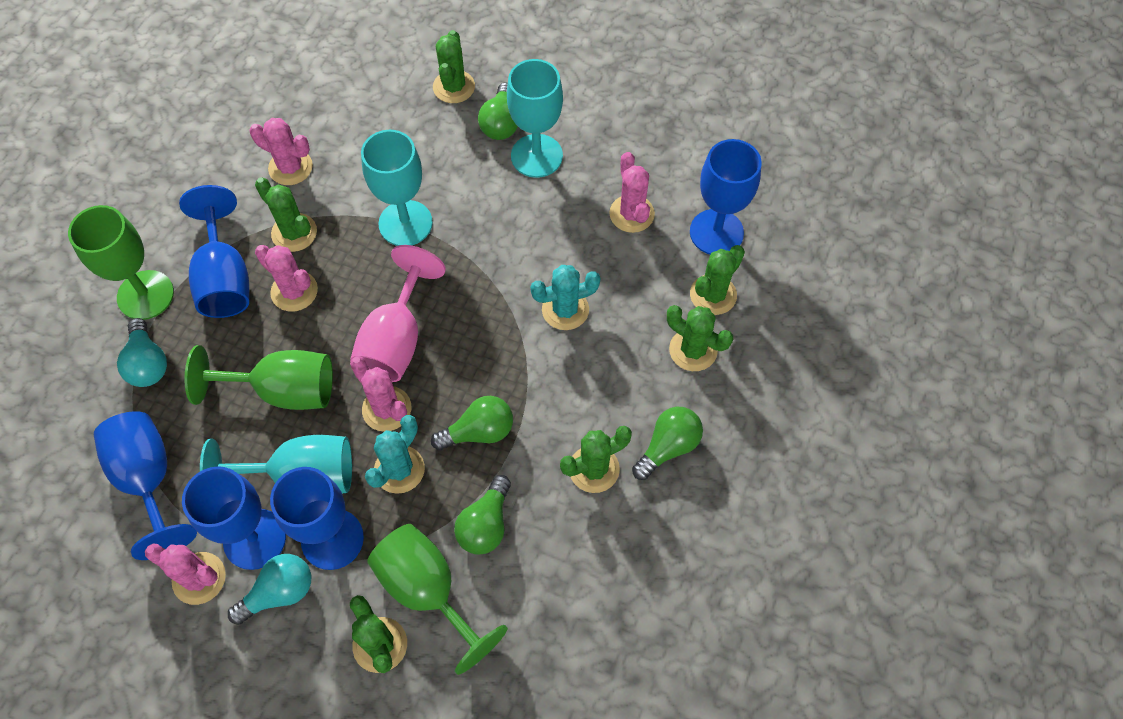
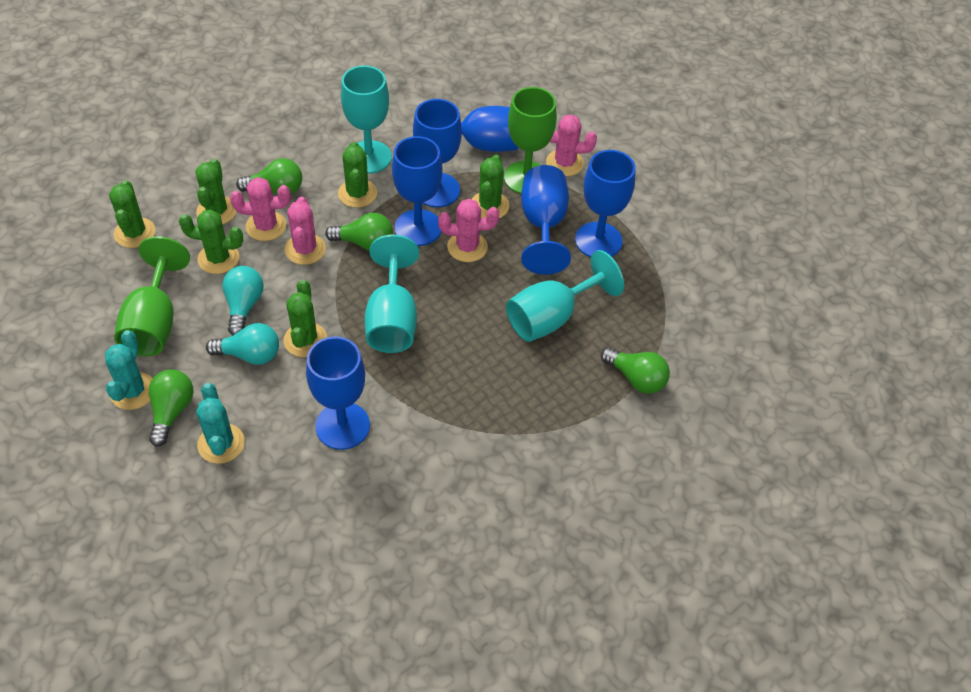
blue goblet: 5 -> 6
green goblet: 3 -> 2
pink cactus: 5 -> 4
pink goblet: 1 -> 0

